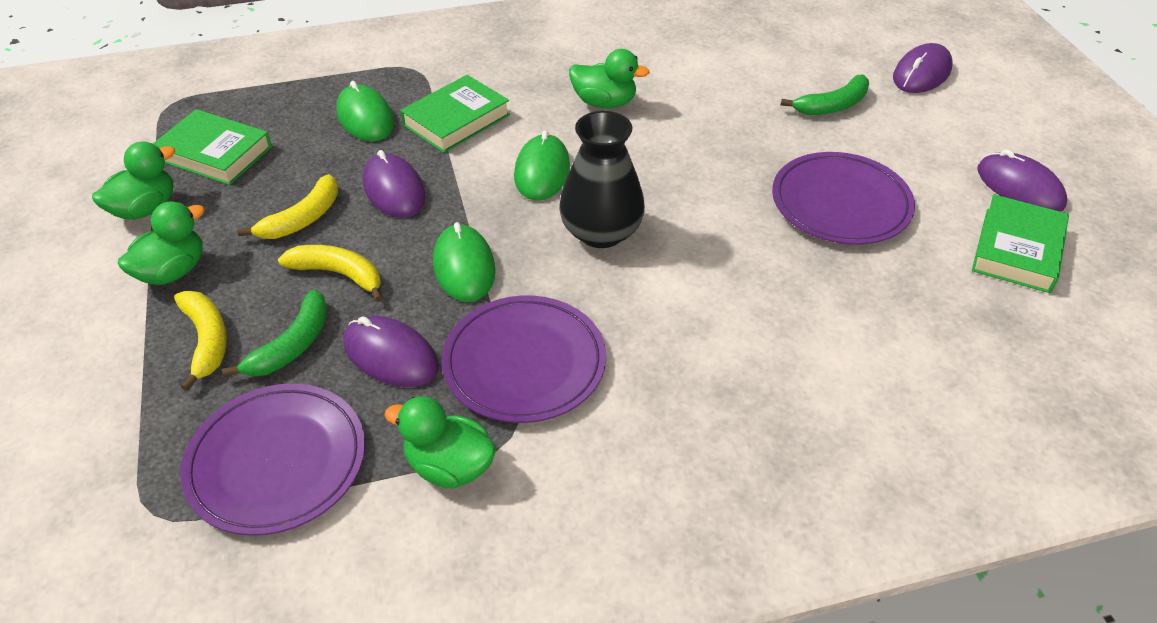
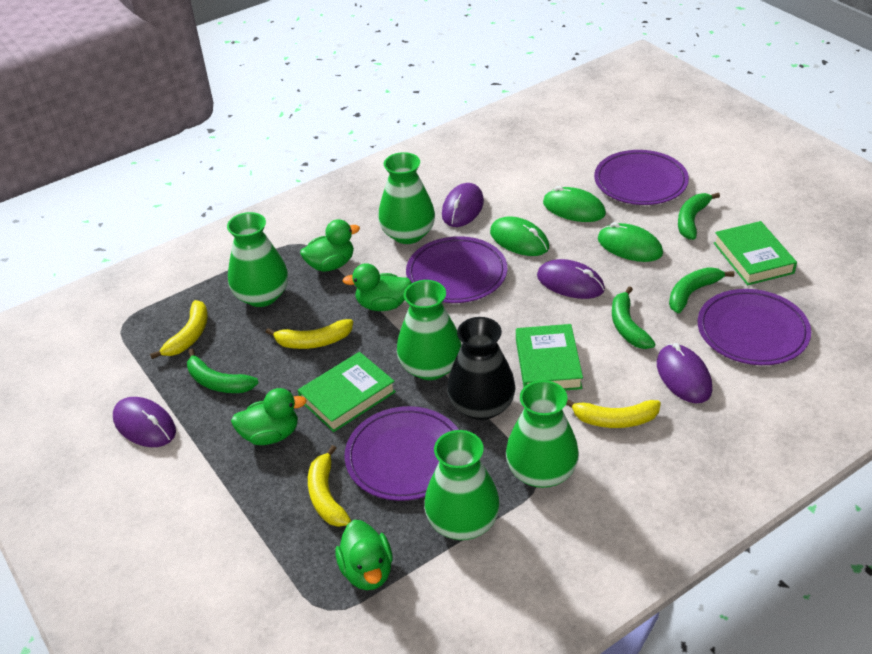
green banana: 2 -> 4
green vase: 0 -> 5
purple plate: 3 -> 4
yellow banana: 3 -> 4

